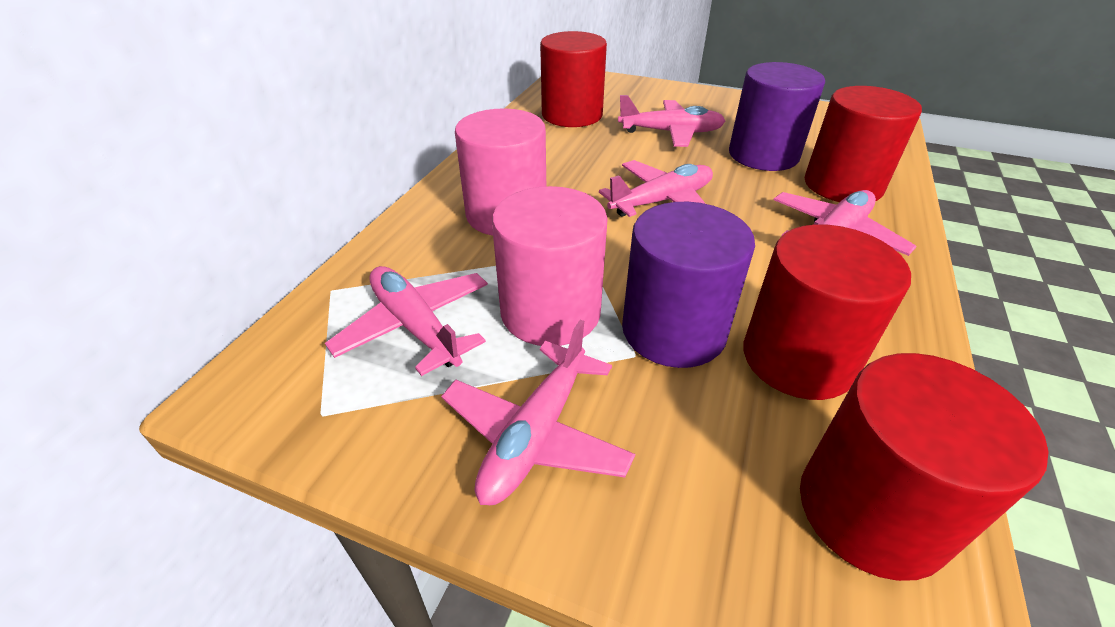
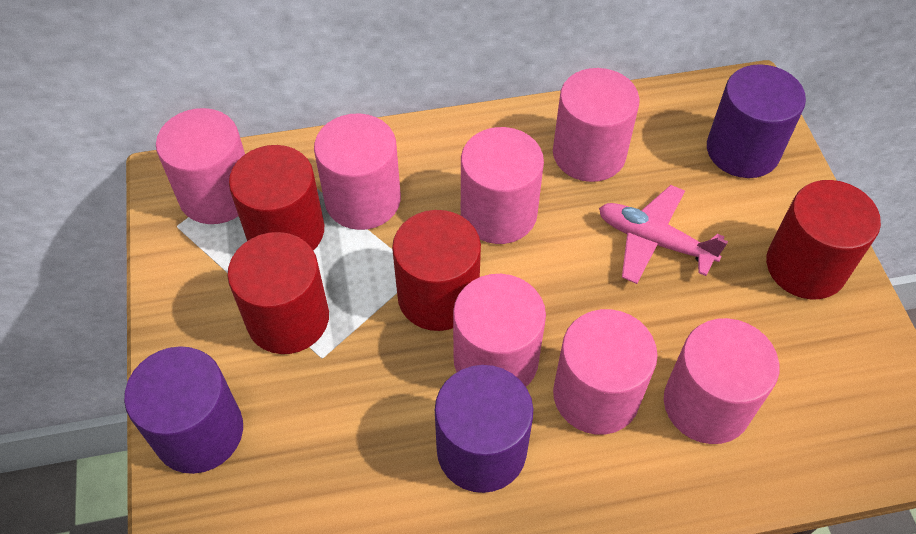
pink cylinder: 2 -> 7
pink plane: 5 -> 1
purple cylinder: 2 -> 3

